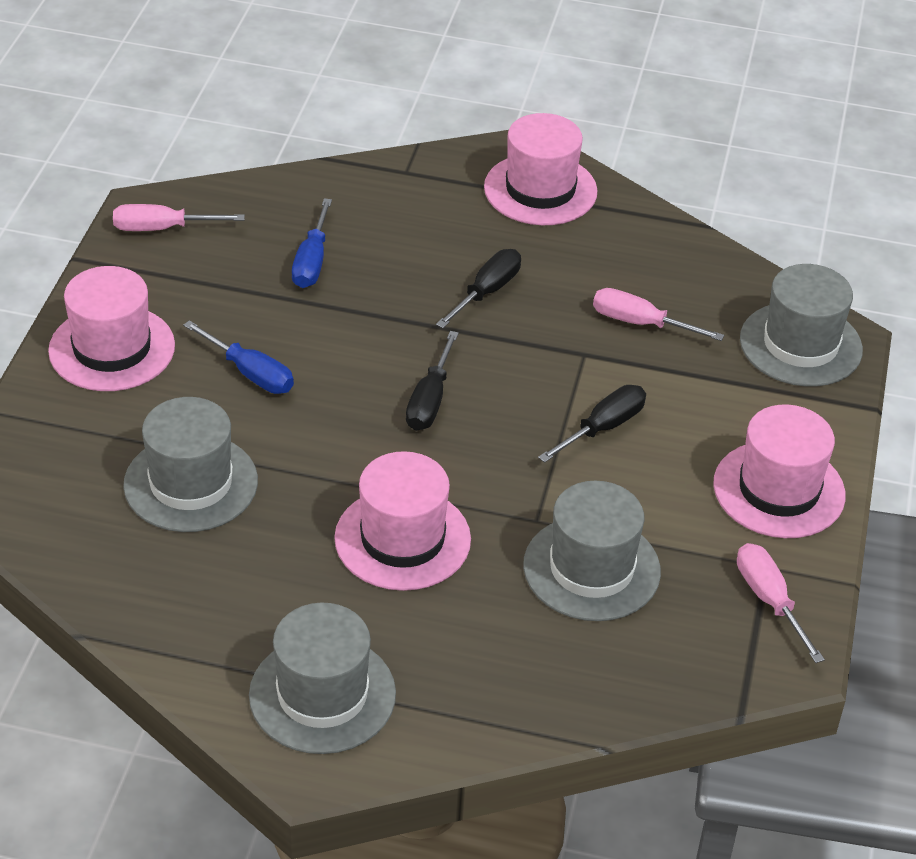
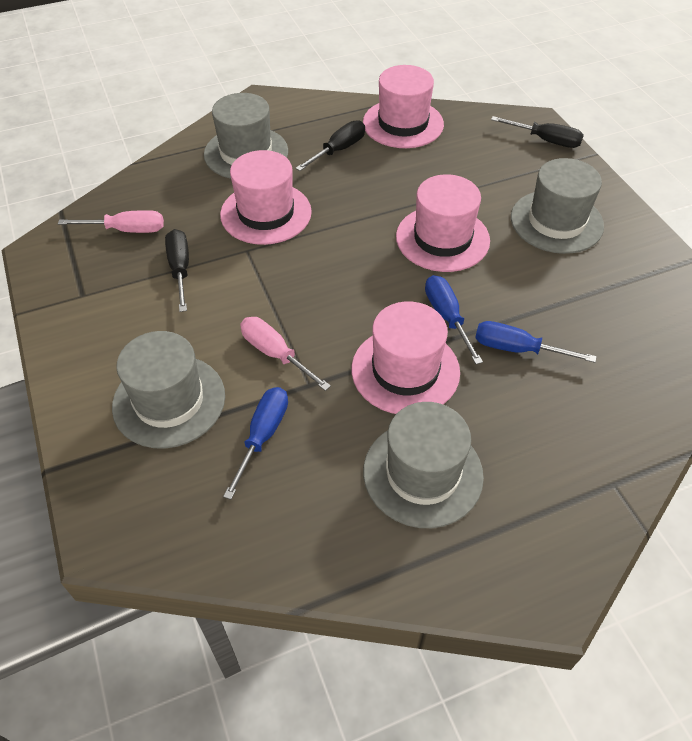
blue screwdriver: 2 -> 3
pink screwdriver: 3 -> 2

